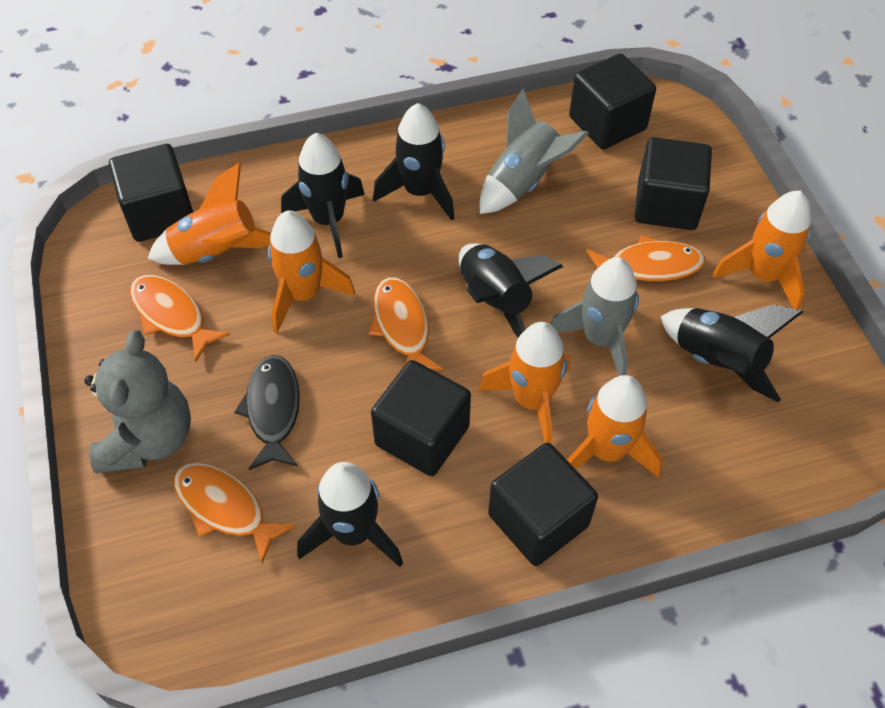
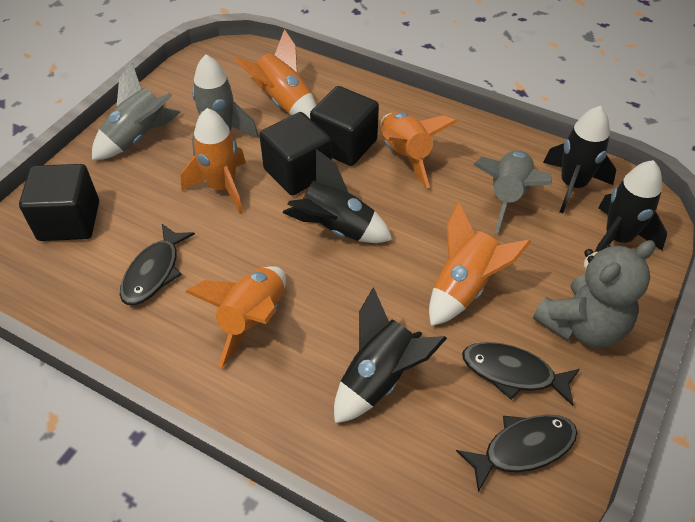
black cube: 5 -> 3
black fish: 1 -> 3
black rocket: 5 -> 4
grey rocket: 2 -> 3
orange fish: 4 -> 0

